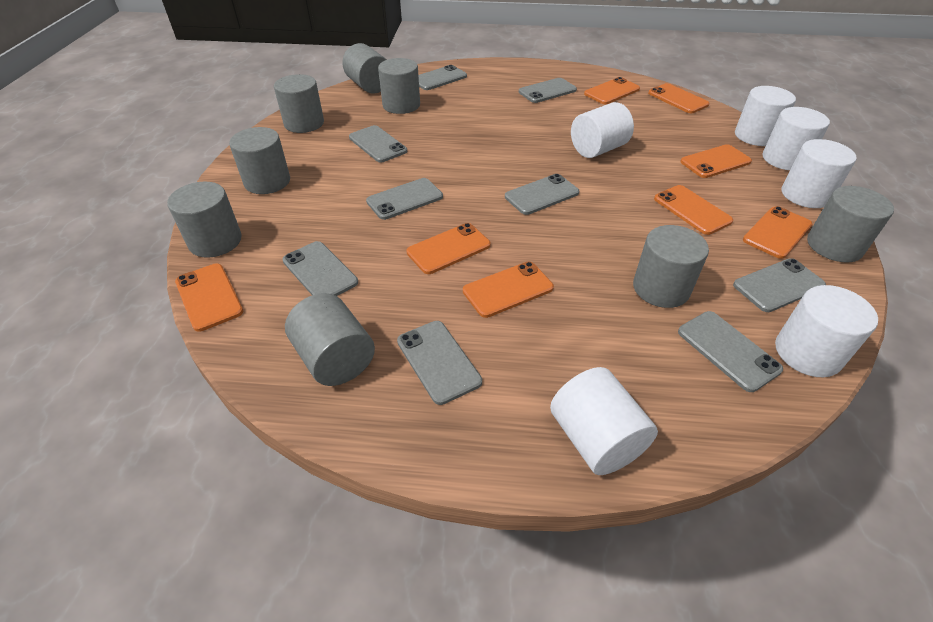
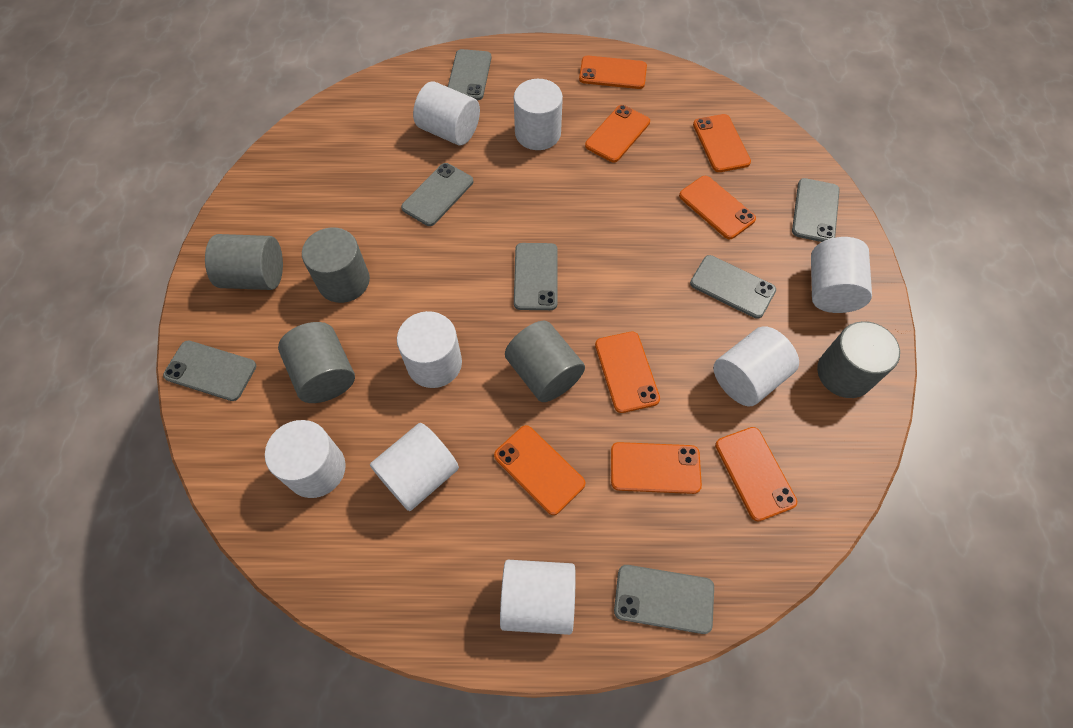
grey cylinder: 8 -> 5
grey phone: 9 -> 7
white cylinder: 6 -> 8

